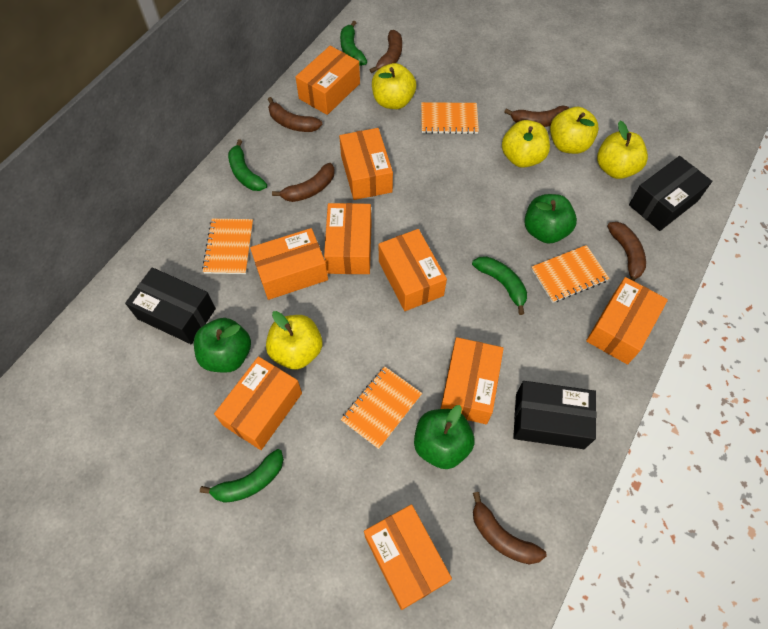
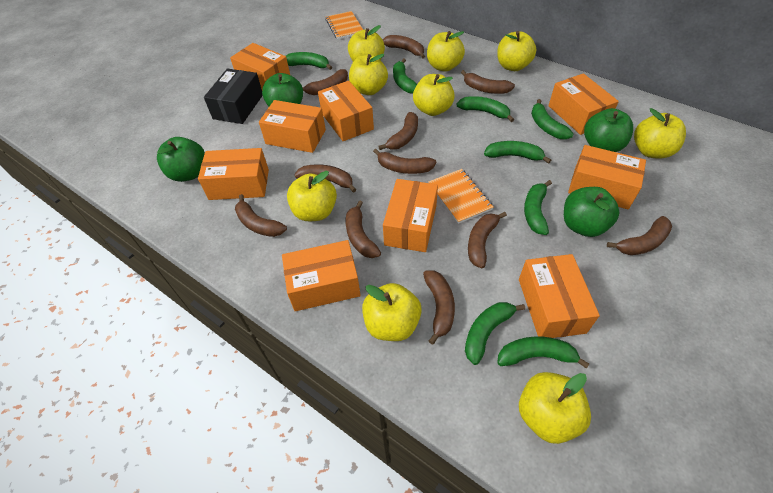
black box: 3 -> 1
brown banana: 6 -> 11
green apple: 3 -> 4
green banana: 4 -> 8
orange notebook: 4 -> 2
yellow apple: 5 -> 9

